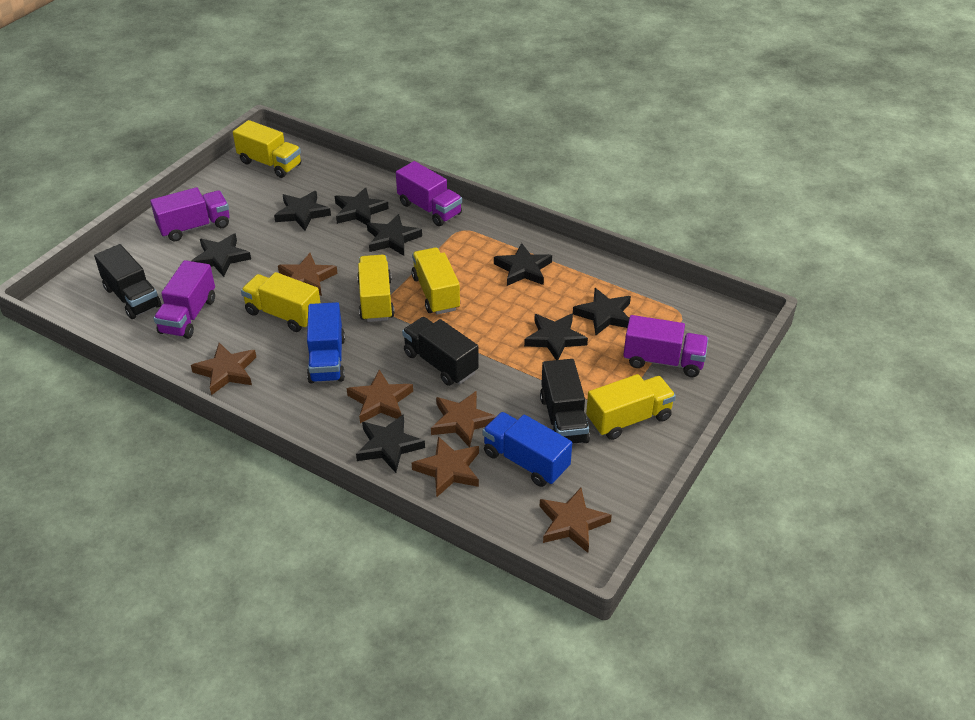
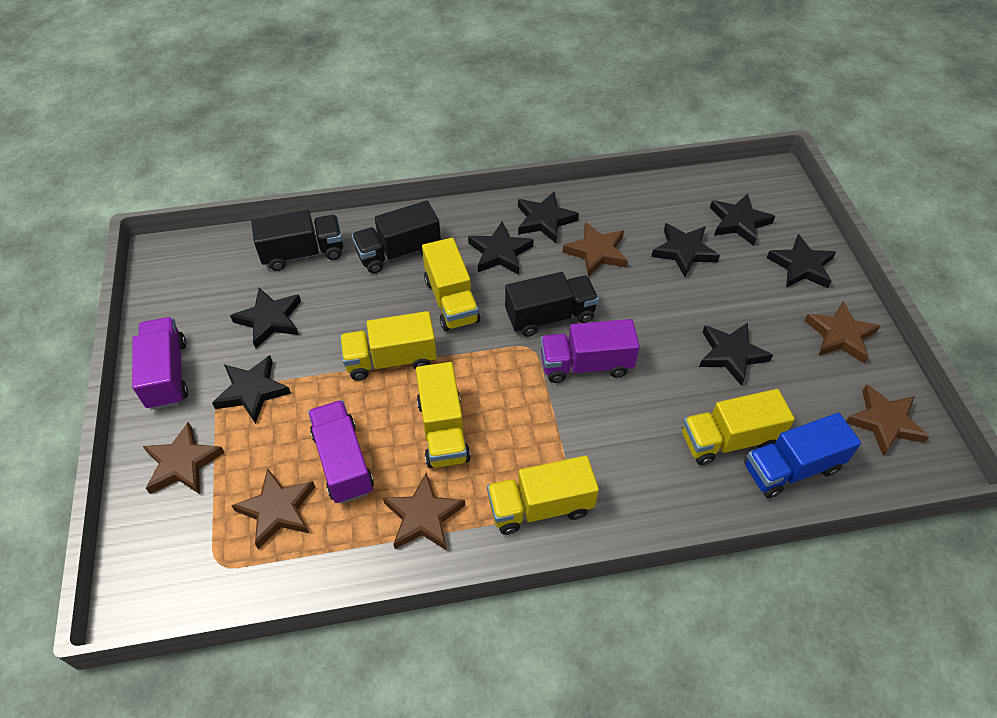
blue truck: 2 -> 1
purple truck: 4 -> 3

